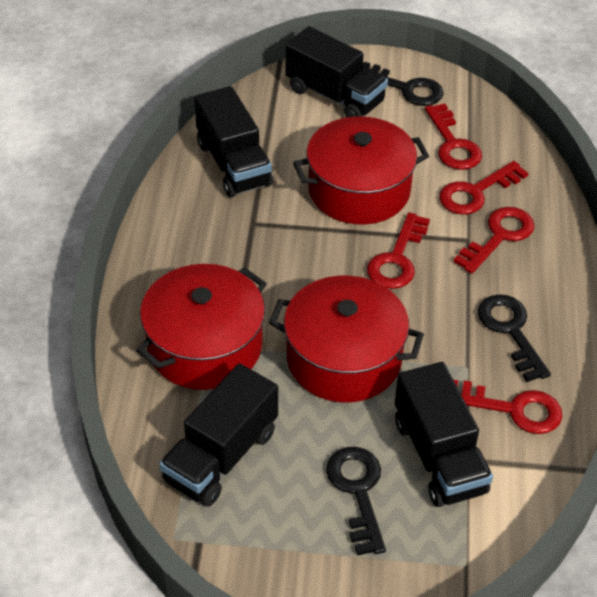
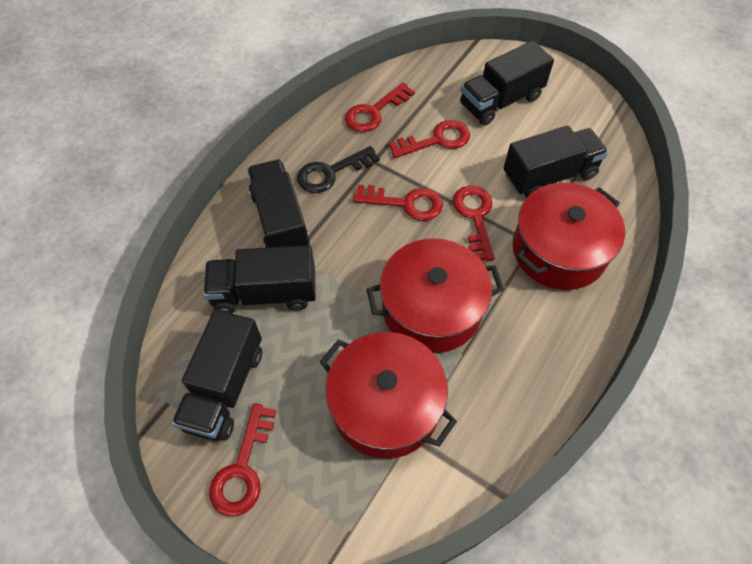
black key: 3 -> 1
black truck: 4 -> 5

